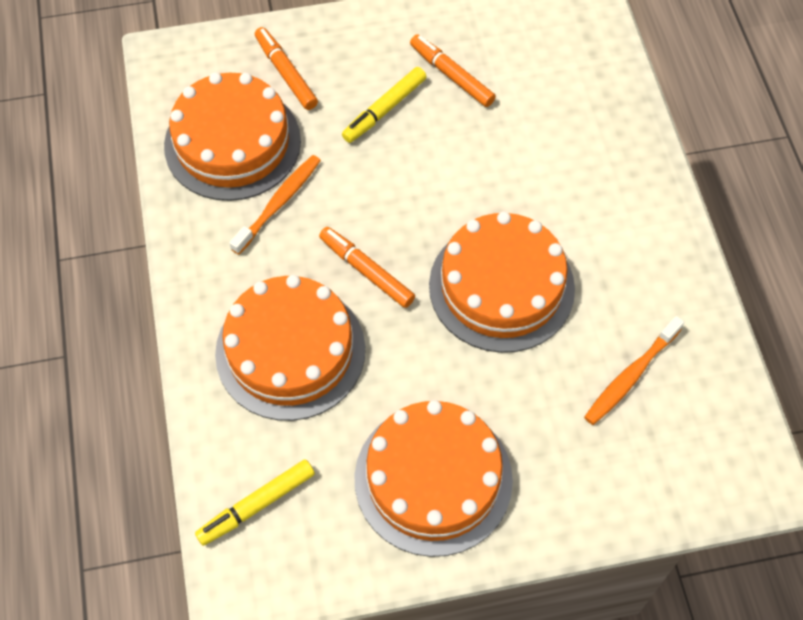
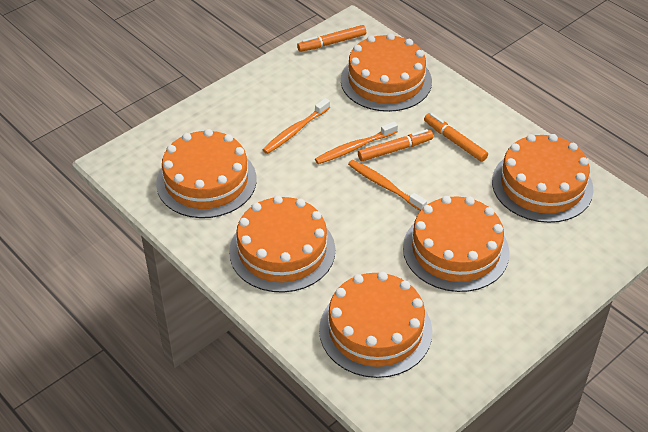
orange cake: 4 -> 6
orange toothbrush: 2 -> 3
yellow marker: 2 -> 0

